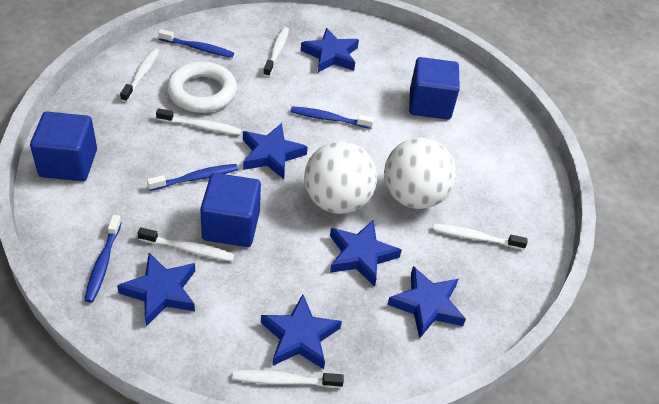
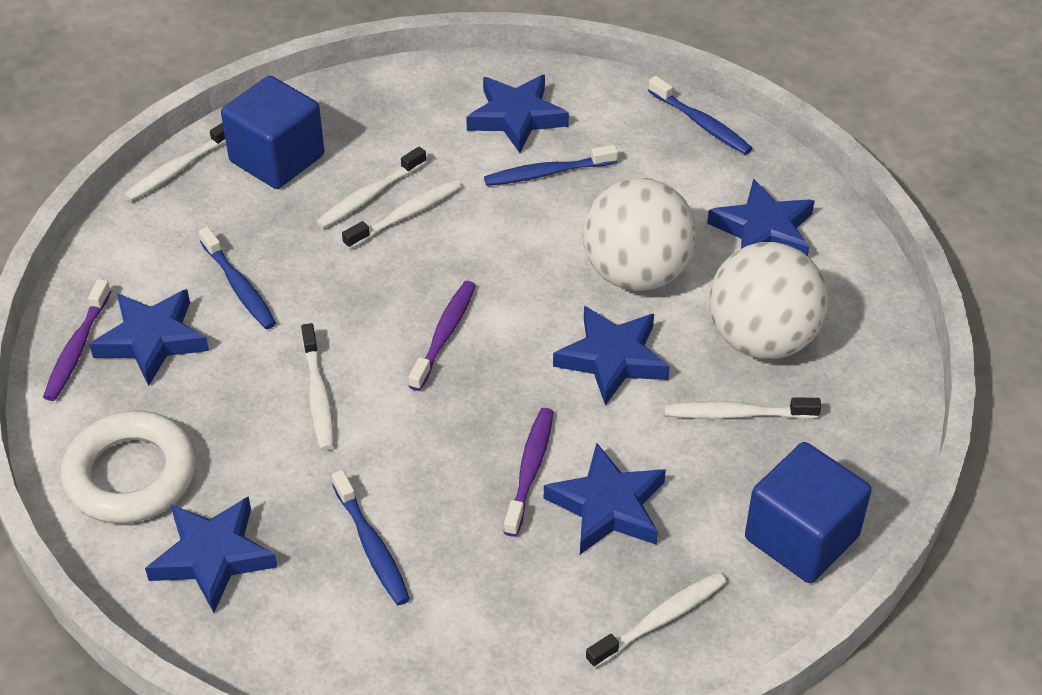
blue cube: 3 -> 2
purple toothbrush: 0 -> 3

